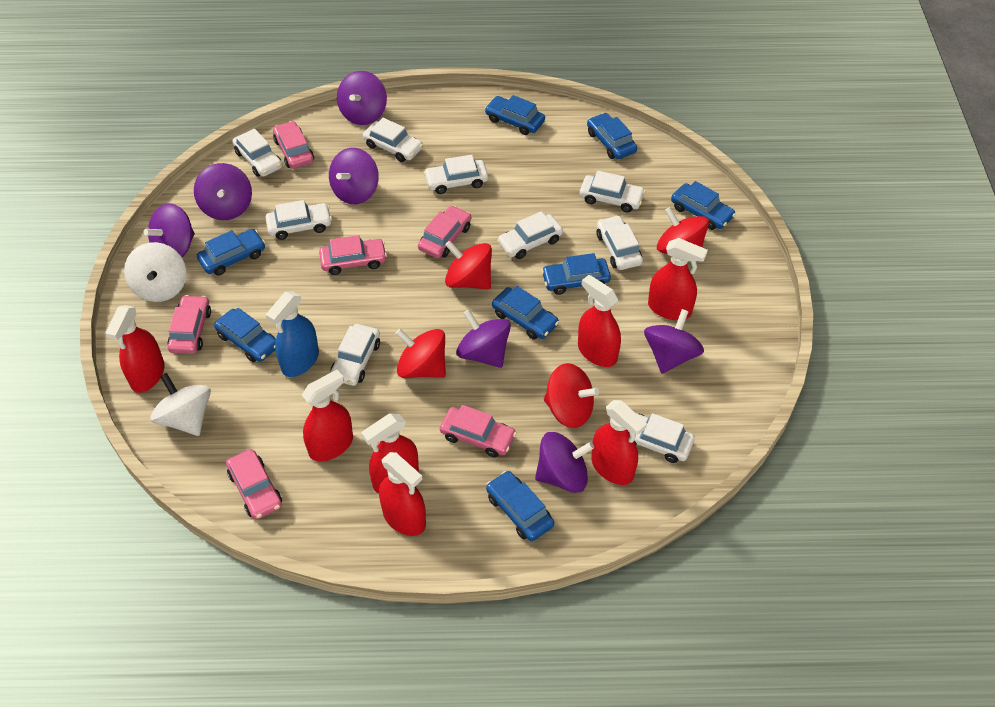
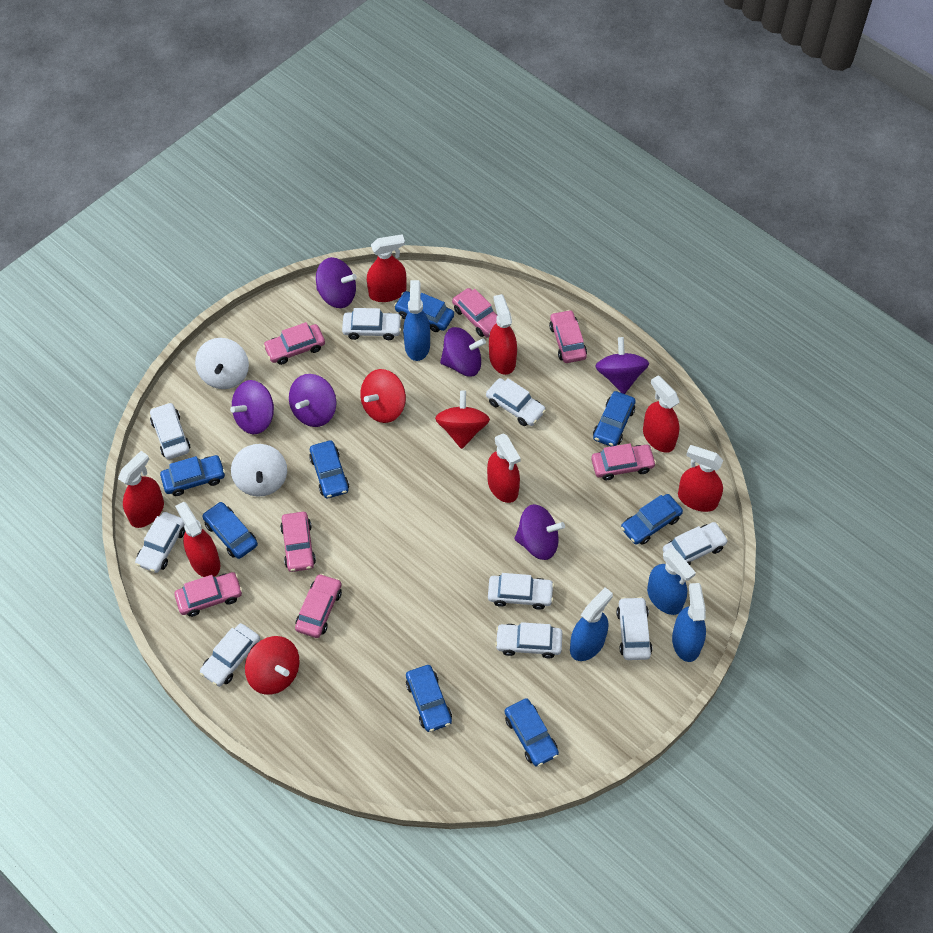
blue spray bottle: 1 -> 4
pink car: 6 -> 7
purple spinning top: 7 -> 6
red spinning top: 4 -> 3

